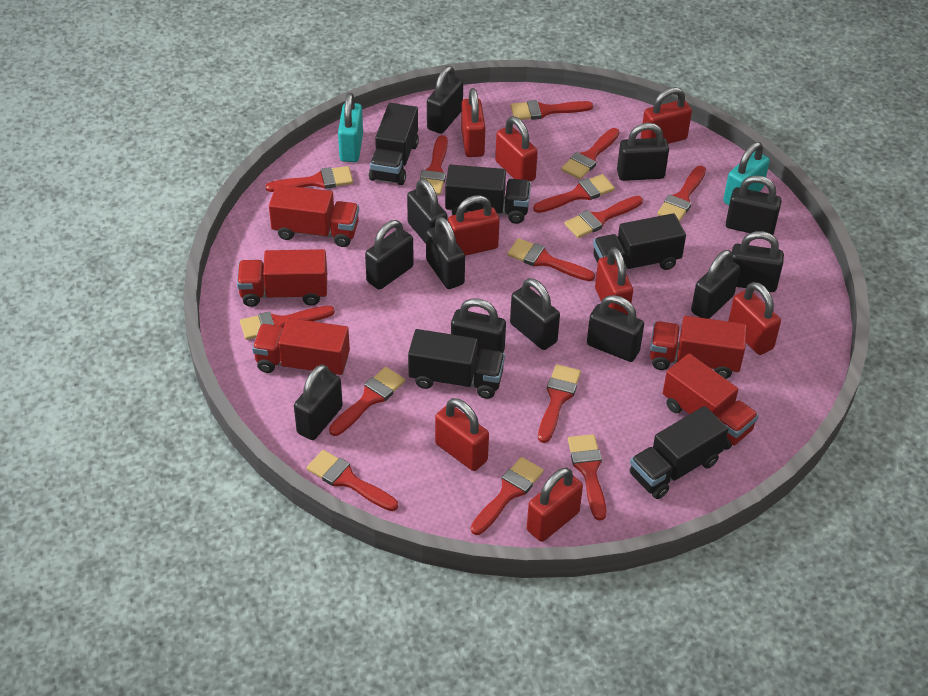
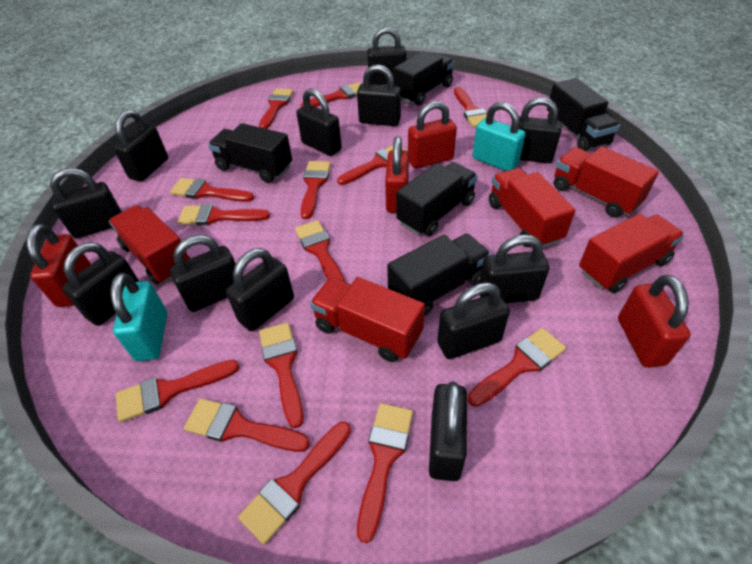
red padlock: 8 -> 4

